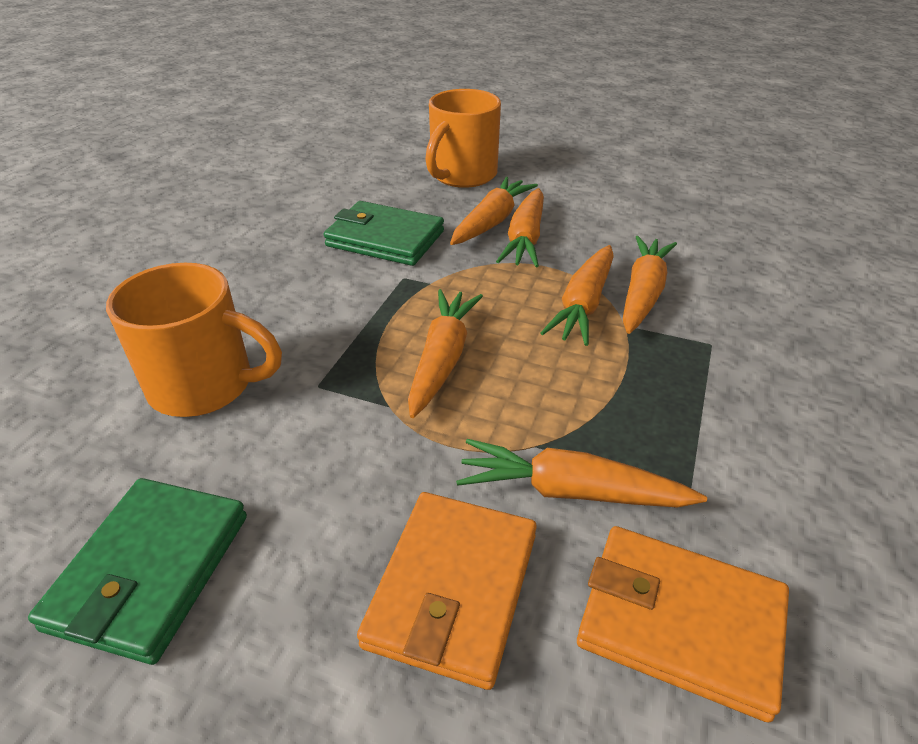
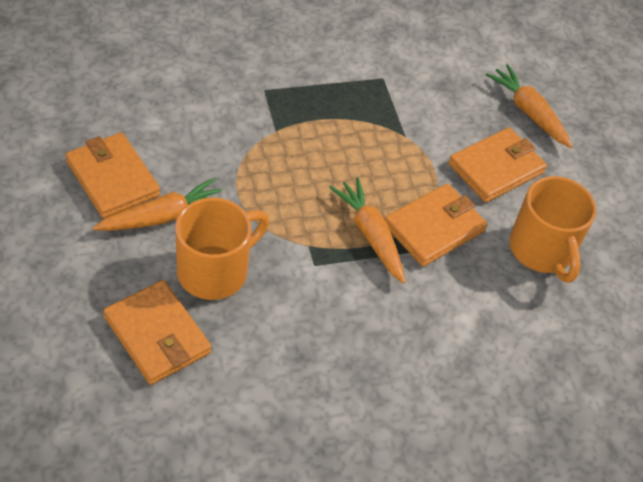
green wallet: 2 -> 0
orange carrot: 6 -> 3
orange wallet: 2 -> 4

